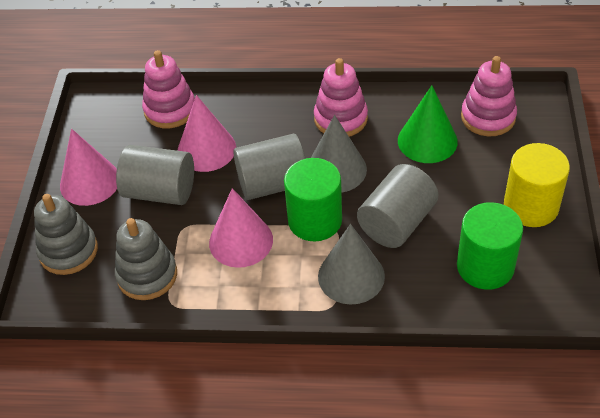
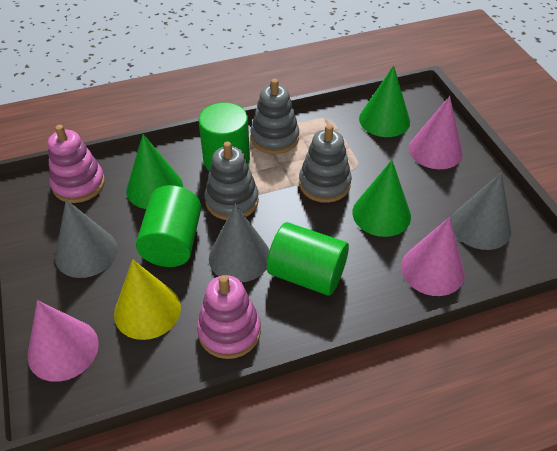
green cone: 1 -> 3
green cylinder: 2 -> 3
grey cone: 2 -> 3
grey cylinder: 3 -> 0
grey stacking toy: 2 -> 3
pink stacking toy: 3 -> 2
yellow cone: 0 -> 1
yellow cylinder: 1 -> 0

